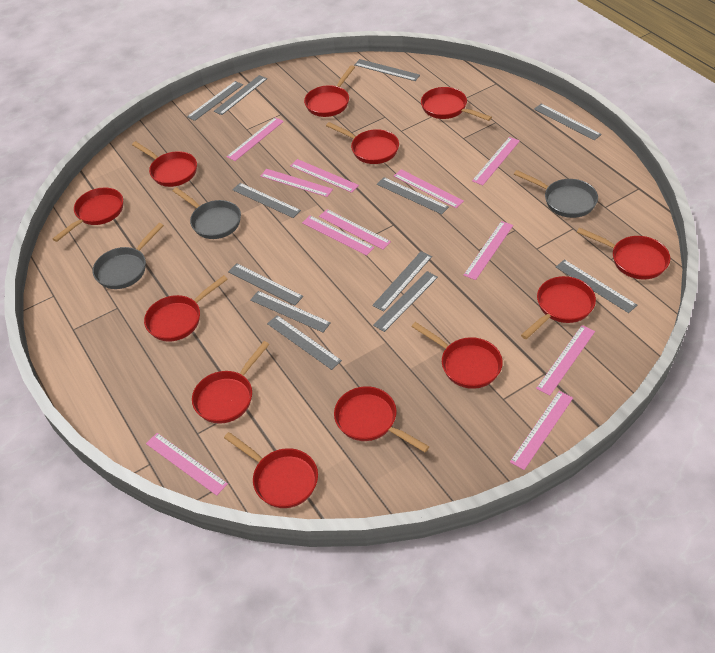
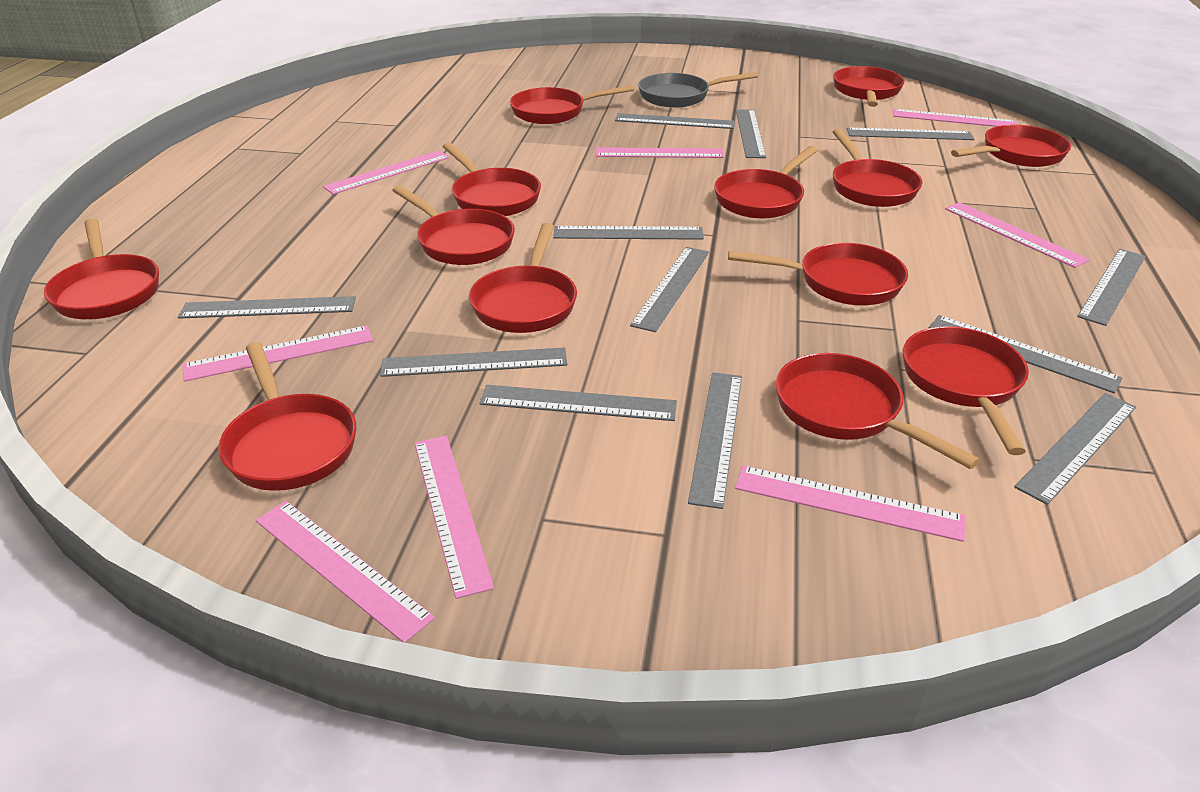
grey pan: 3 -> 1
pink ruler: 11 -> 8
red pan: 12 -> 13

